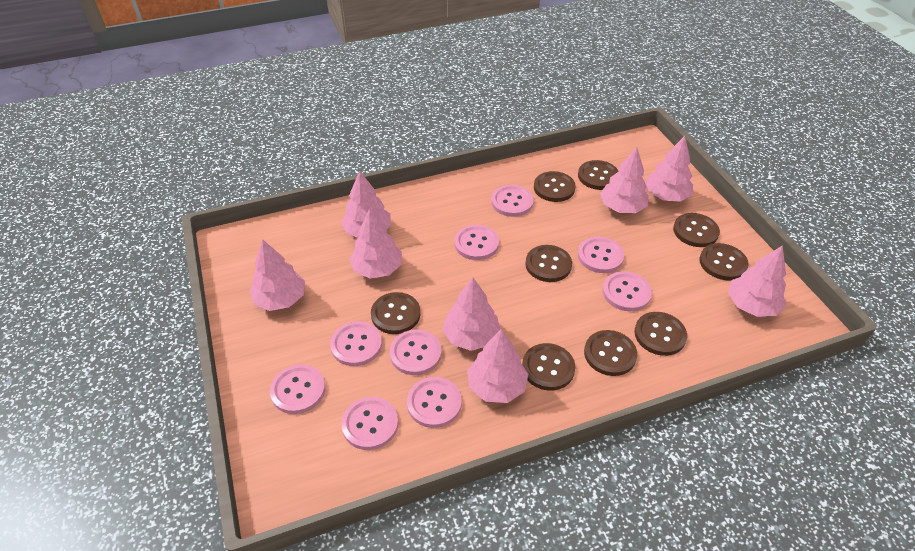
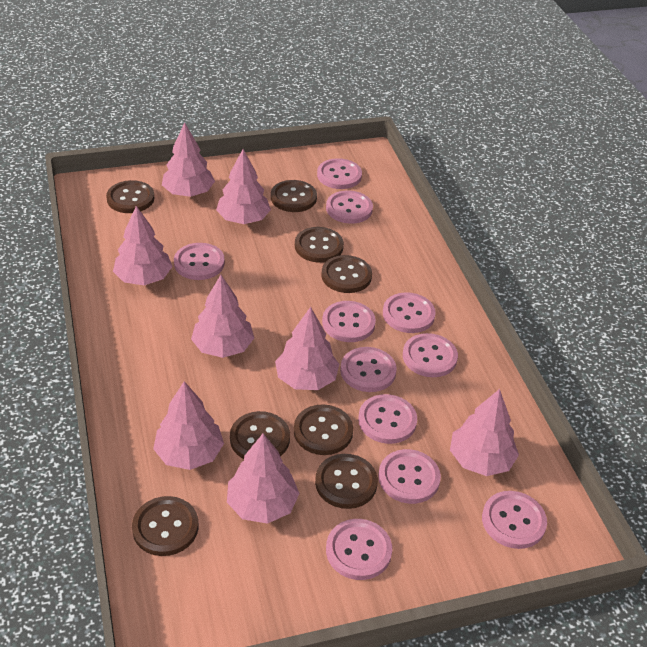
brown button: 9 -> 8
pink button: 9 -> 11

